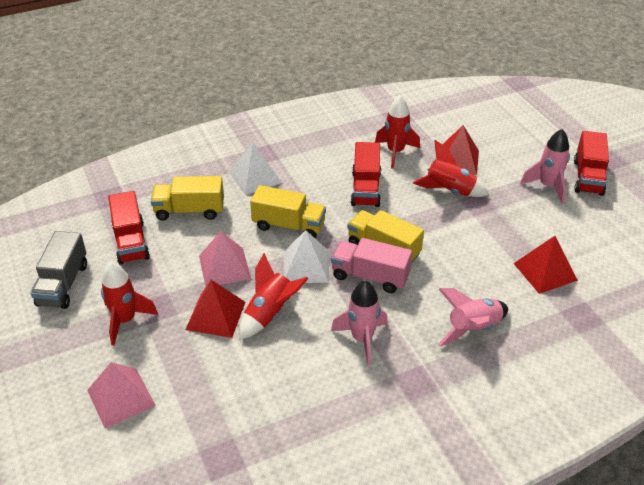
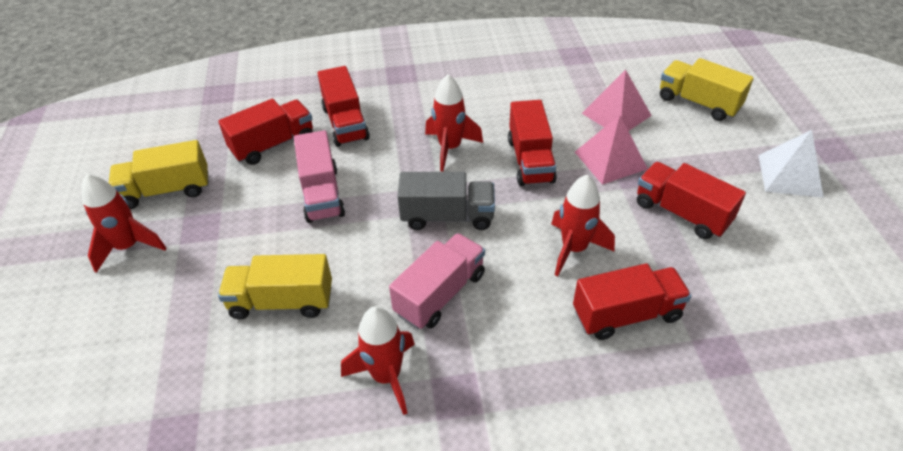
pink rocket: 3 -> 0
pink truck: 1 -> 2
red pyramid: 3 -> 0
red truck: 3 -> 5
white pyramid: 2 -> 1

